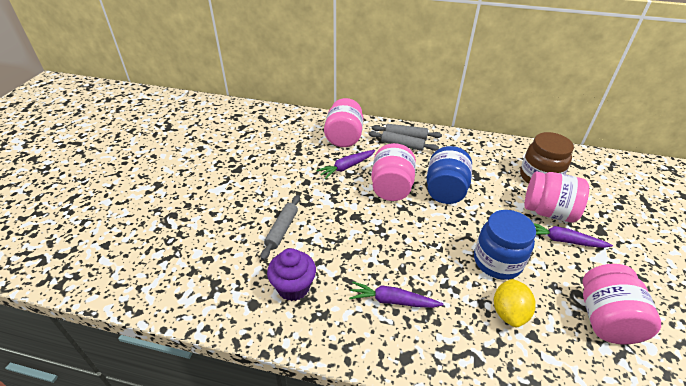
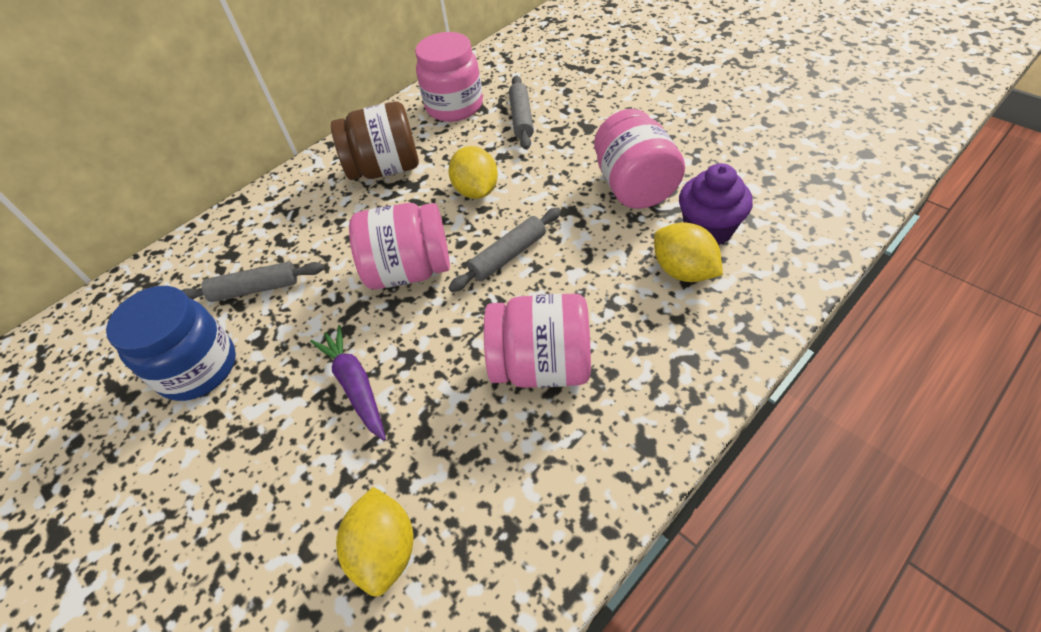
blue jar: 2 -> 1
purple carrot: 3 -> 1
yellow lemon: 1 -> 3

